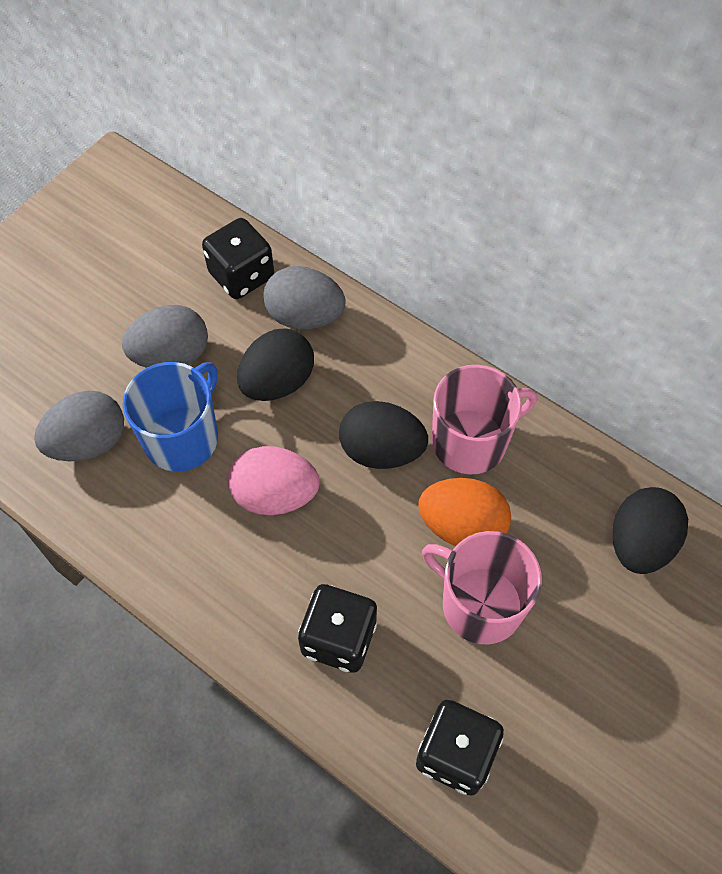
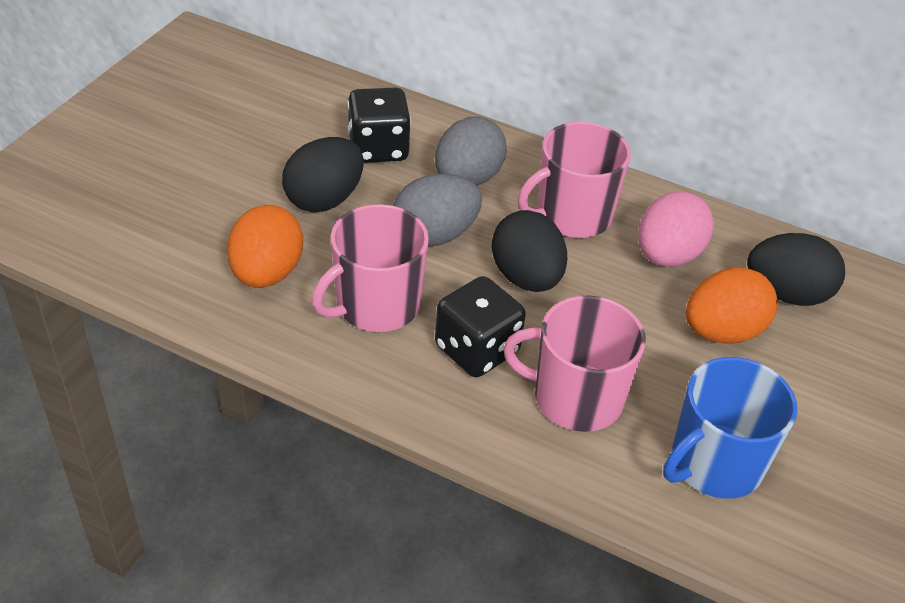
black dice: 3 -> 2
grey egg: 3 -> 2
orange egg: 1 -> 2
pink mug: 2 -> 3

